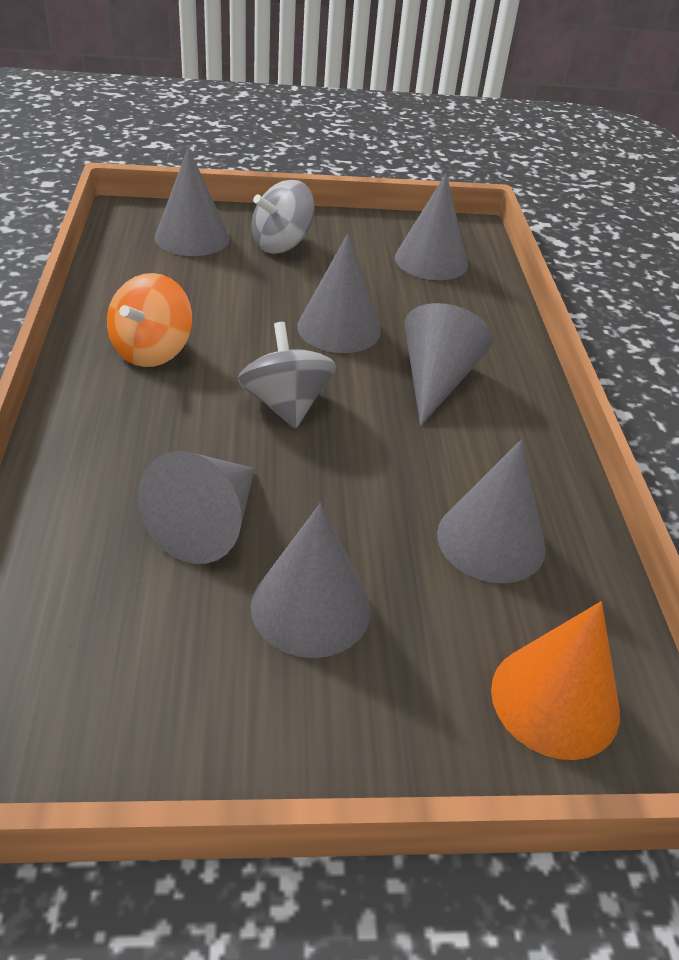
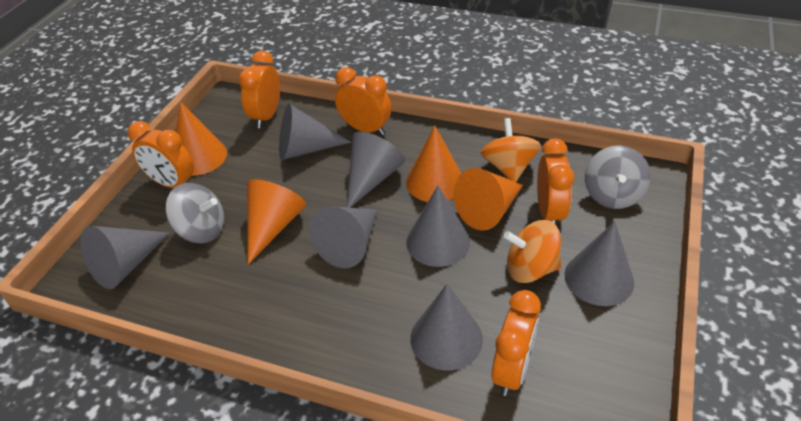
orange clock: 0 -> 5
orange cone: 1 -> 4
orange spinning top: 1 -> 2

